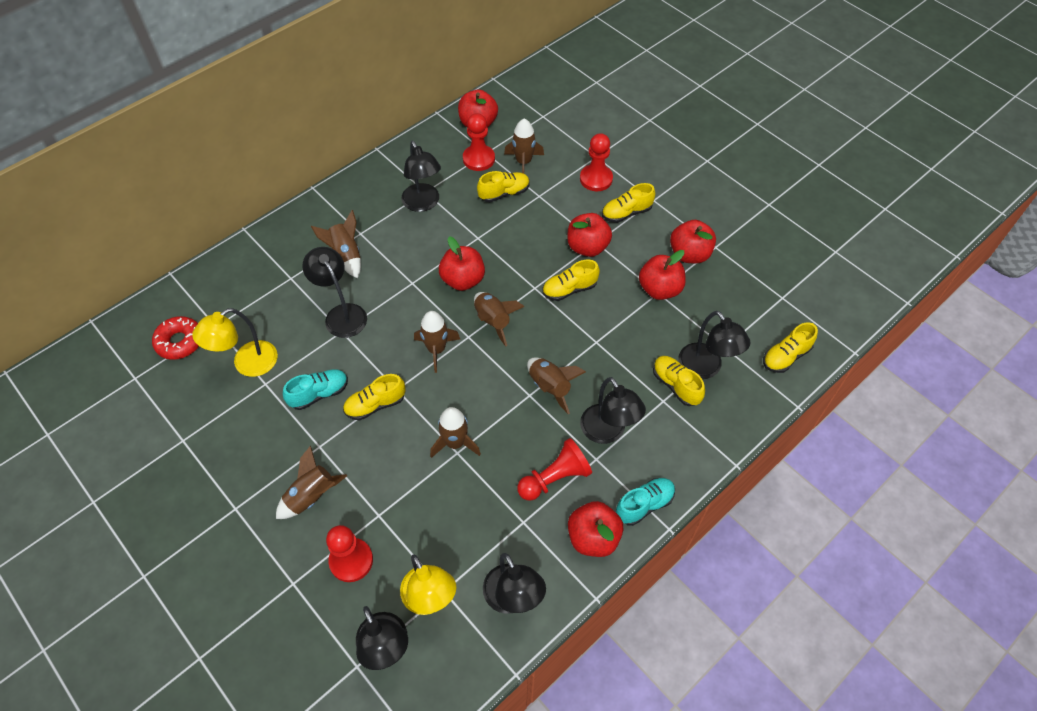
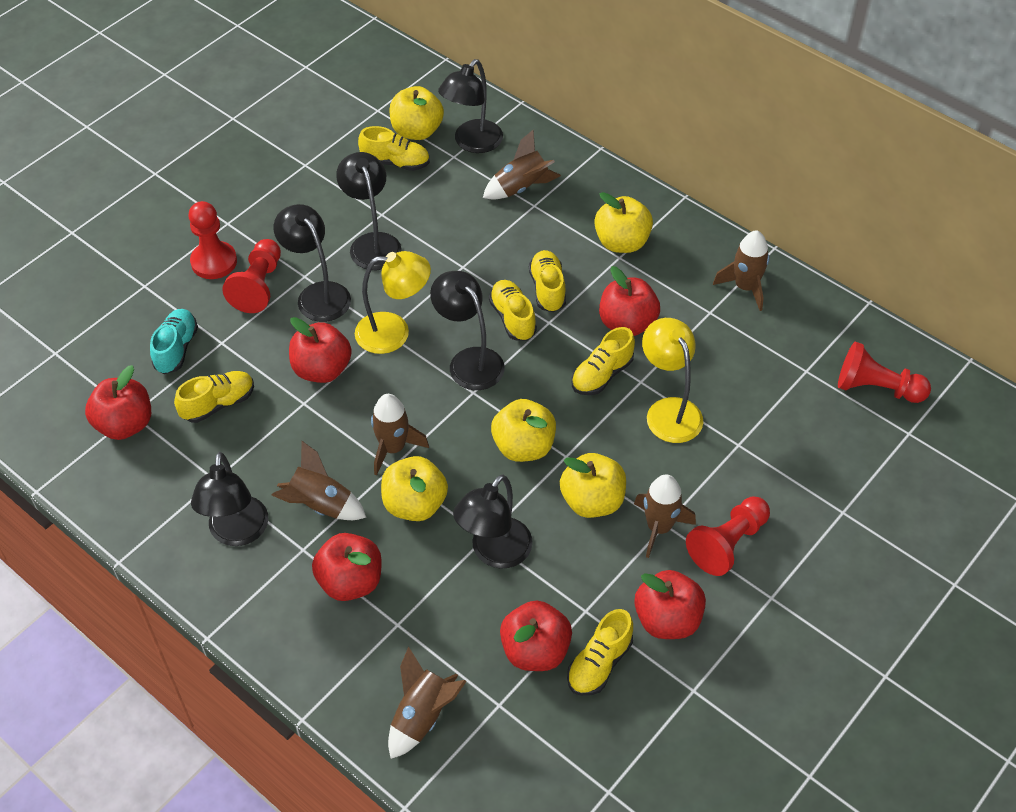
brown rocket: 7 -> 6
red donut: 1 -> 0
turquoise shoe: 2 -> 1
yellow apple: 0 -> 5

